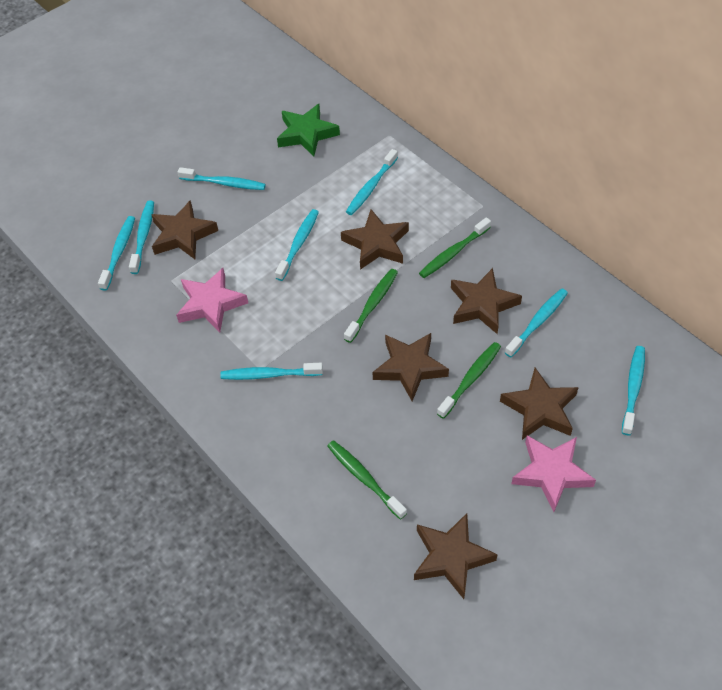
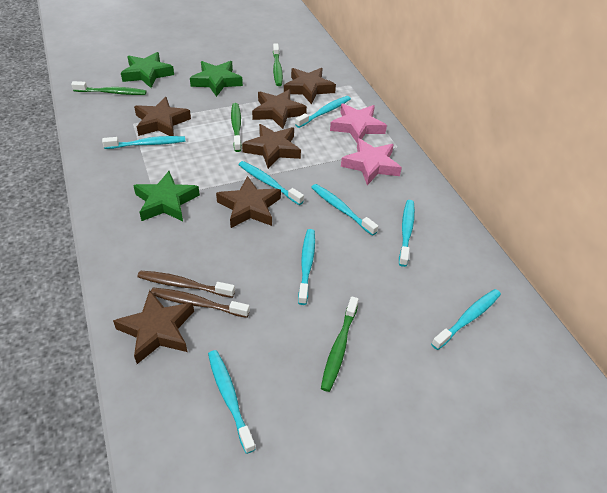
brown toothbrush: 0 -> 2
green star: 1 -> 3

